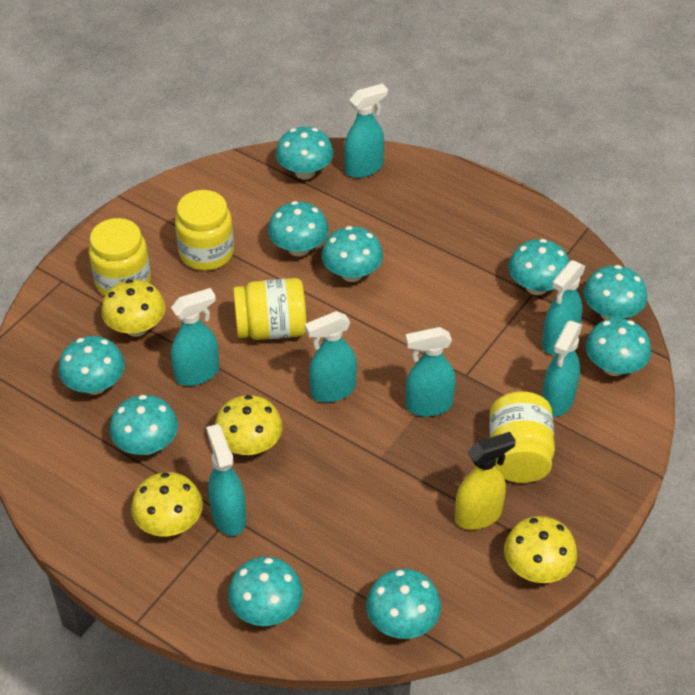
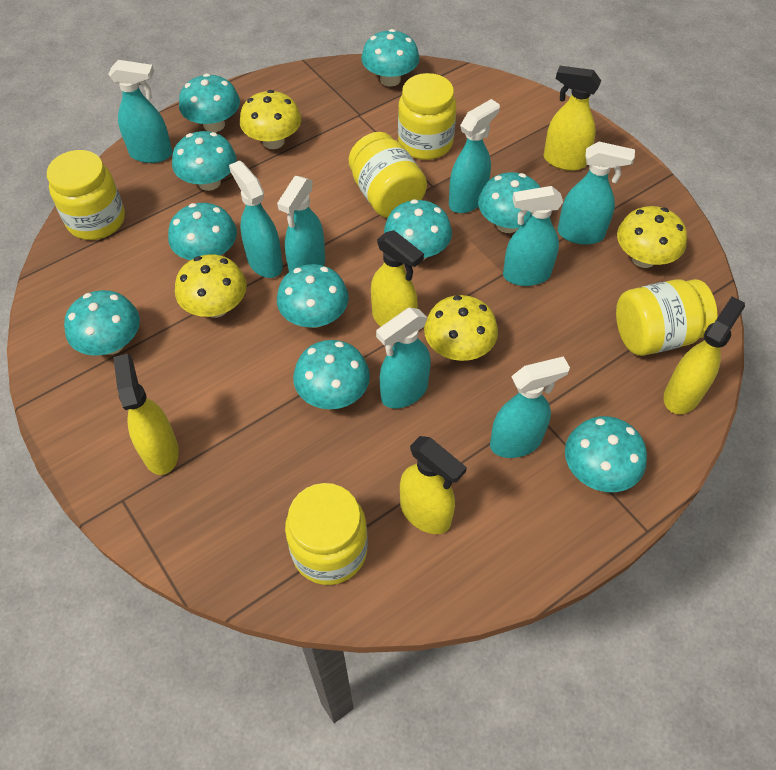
turquoise spray bottle: 7 -> 8
yellow jar: 4 -> 5
yellow spray bottle: 1 -> 5

